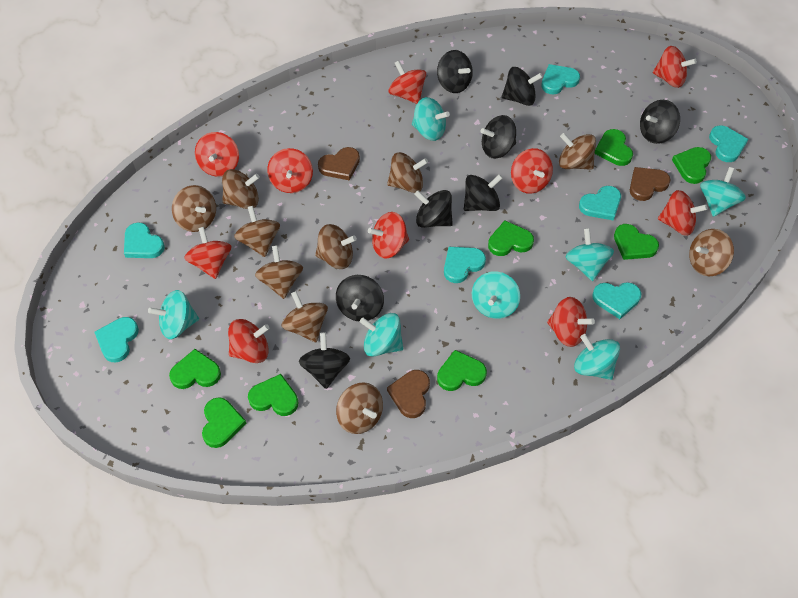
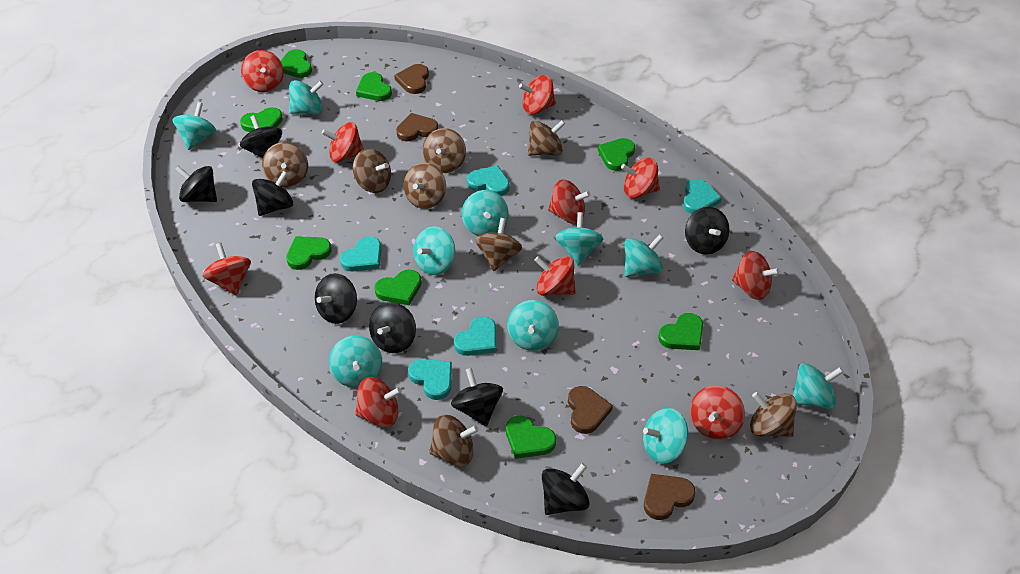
brown heart: 3 -> 4
brown spinning top: 10 -> 8
turquoise heart: 7 -> 5
turquoise spinning top: 7 -> 10

